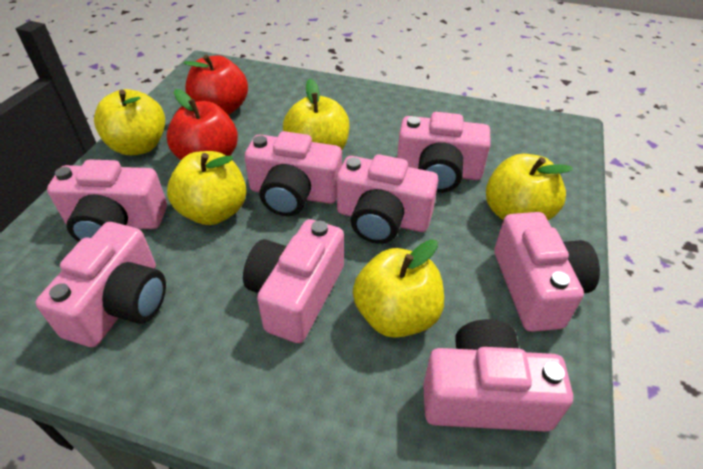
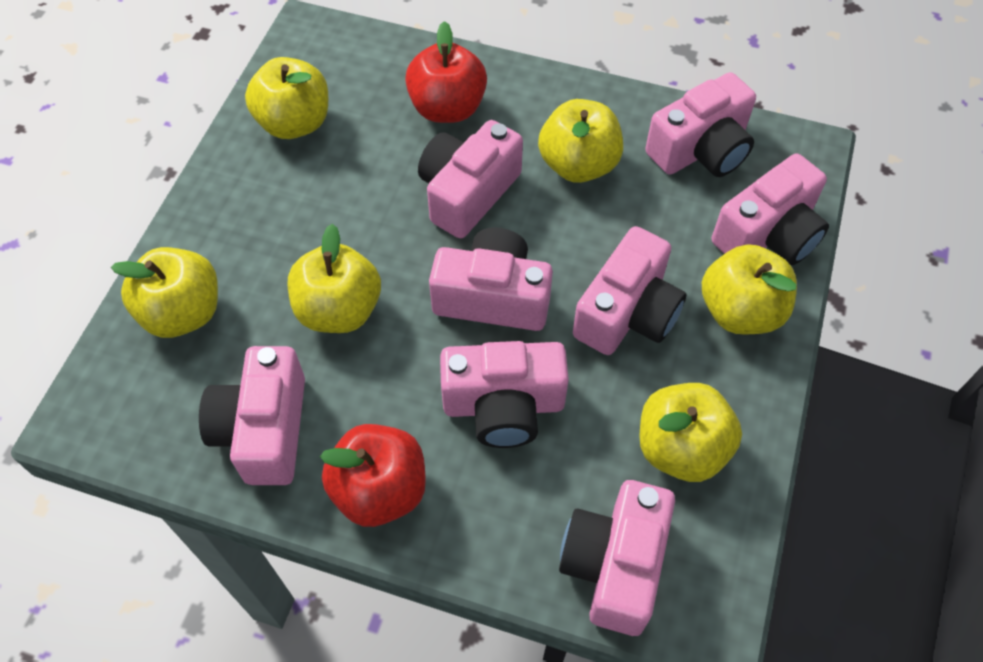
yellow apple: 5 -> 6

